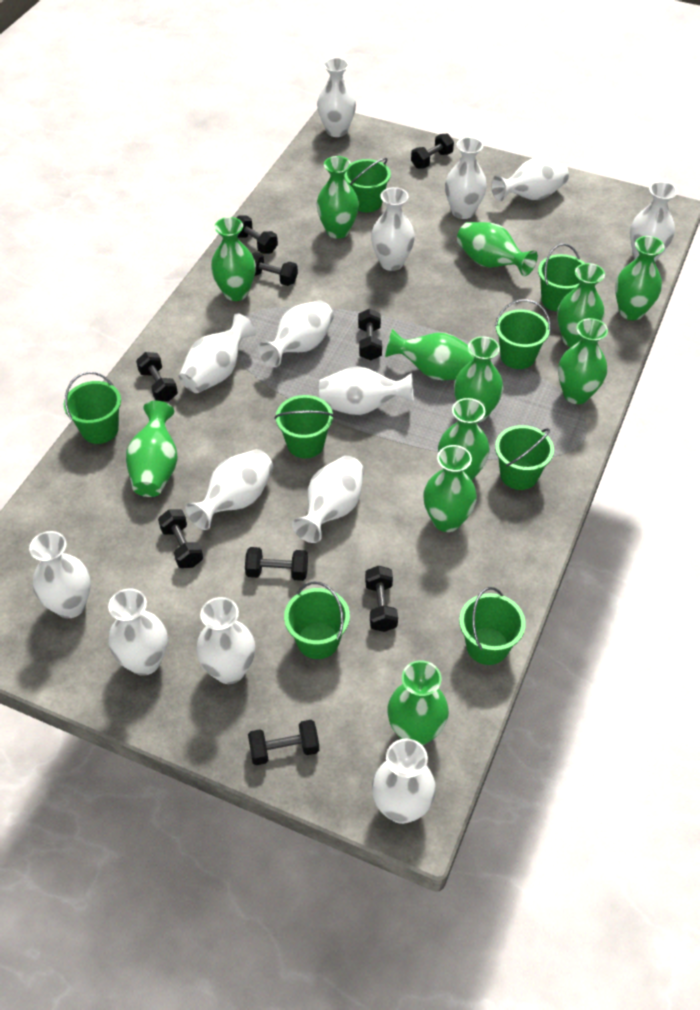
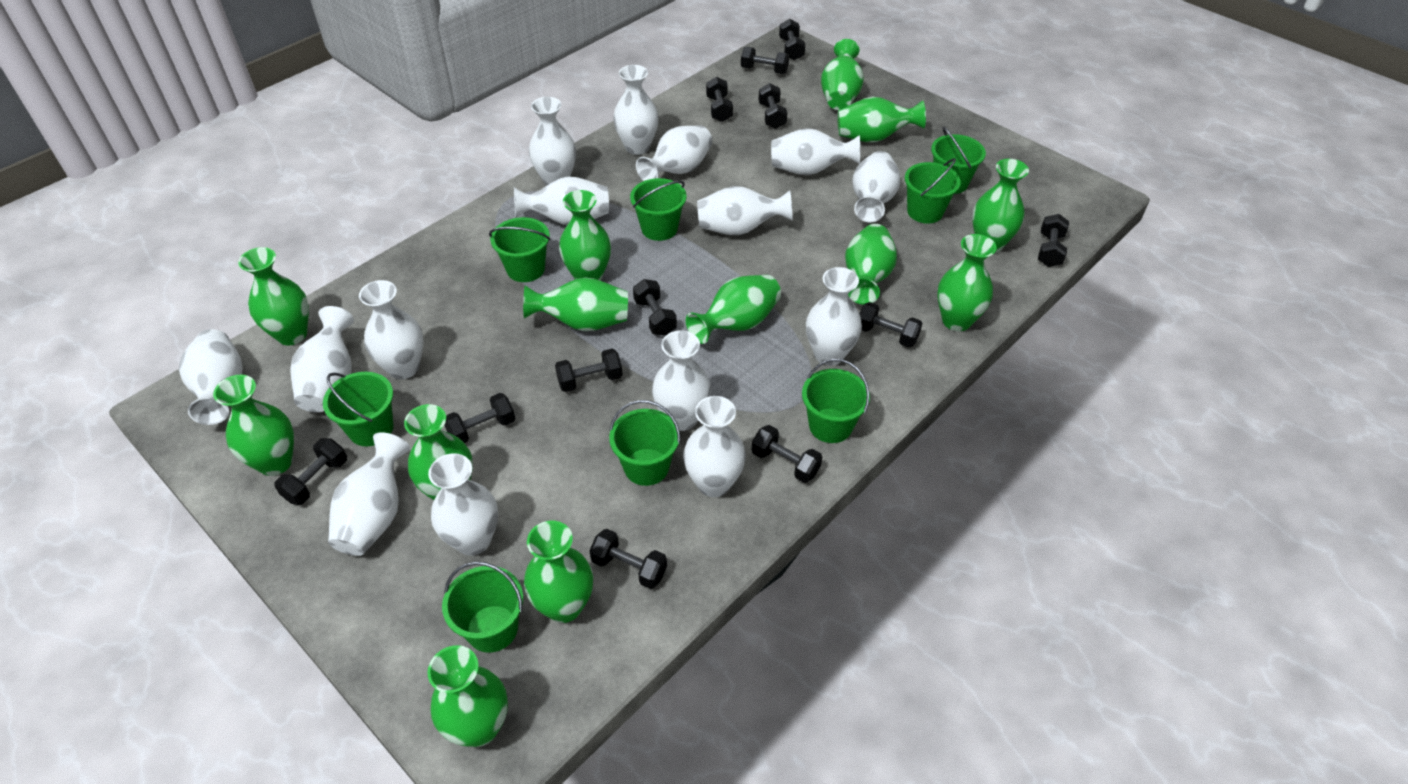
black dumbbell: 9 -> 12
green vase: 12 -> 13
white vase: 14 -> 15

